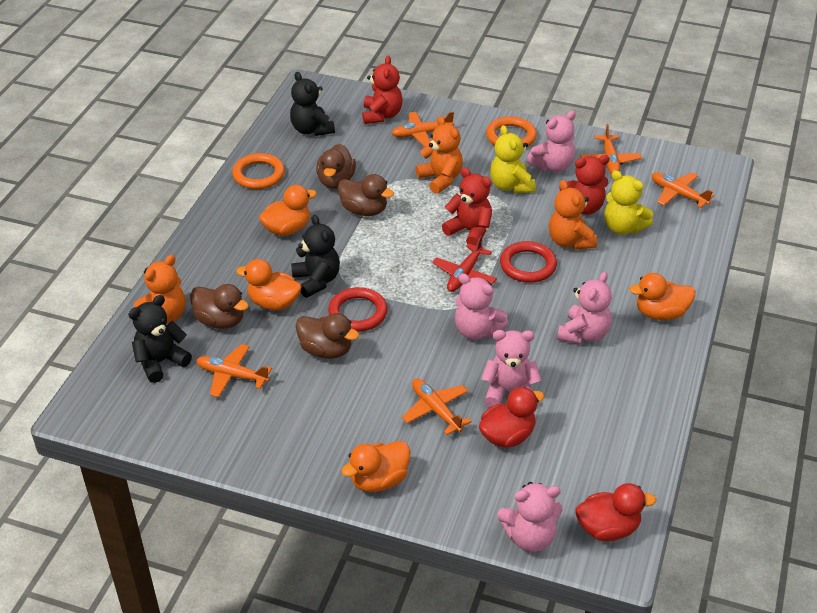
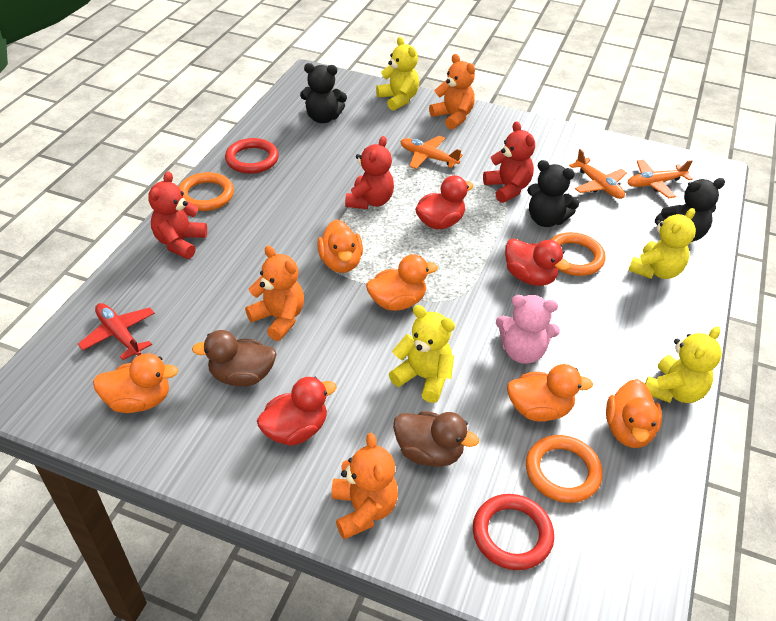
brown duck: 4 -> 2
orange duck: 4 -> 5
orange plane: 5 -> 3
orange ring: 2 -> 3
pink teddy bear: 5 -> 1
red duck: 2 -> 3
yellow teddy bear: 2 -> 4

